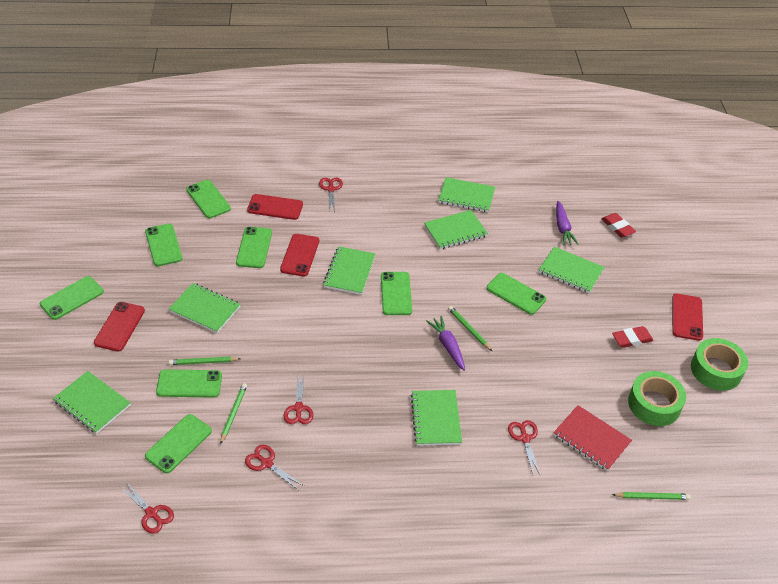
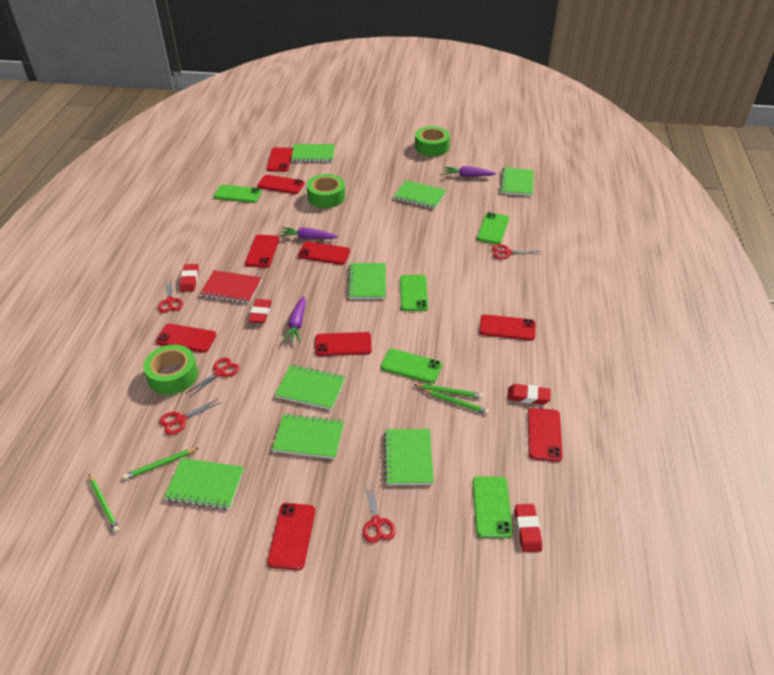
green notebook: 7 -> 8
green phone: 8 -> 5
green tape: 2 -> 3
purple carrot: 2 -> 3
red eraser: 2 -> 4
red phone: 4 -> 9

